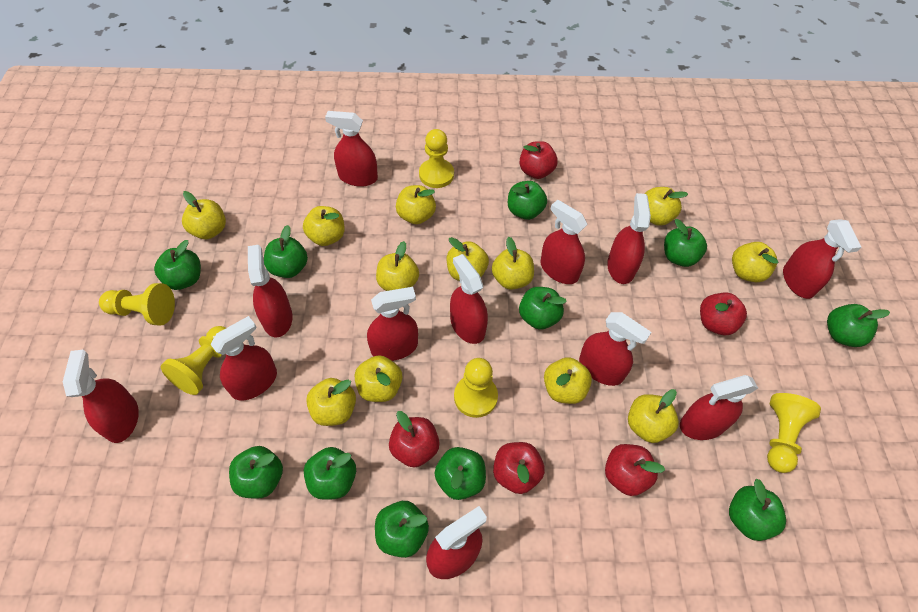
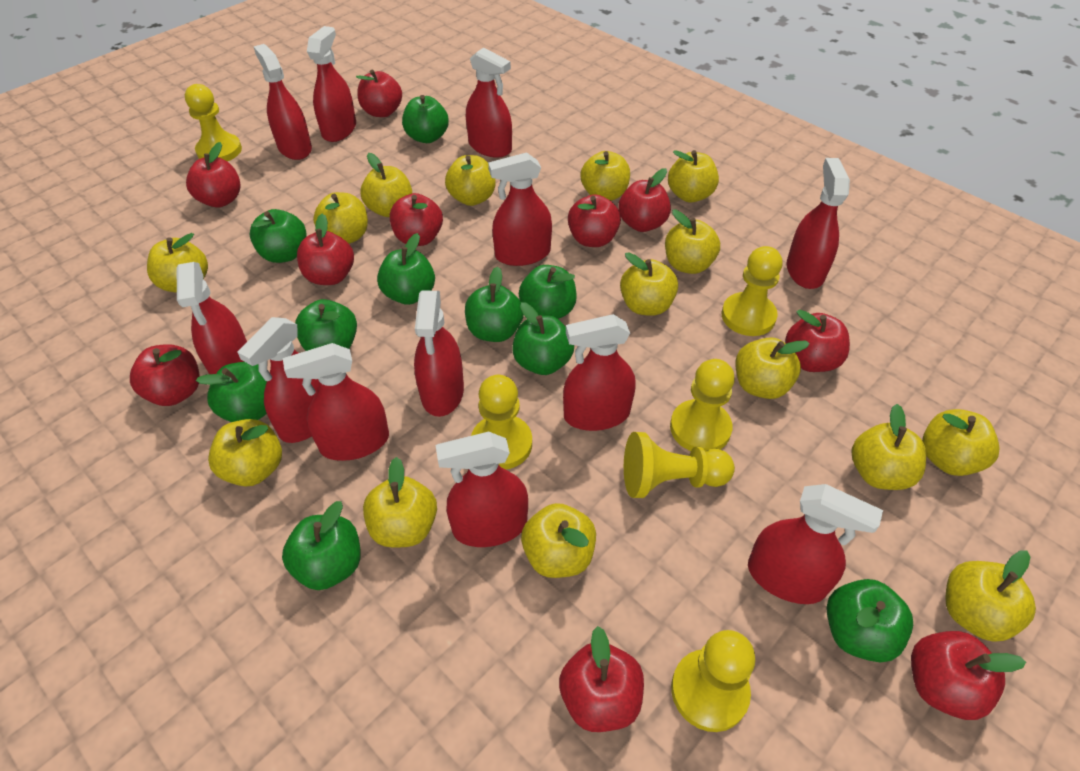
green apple: 11 -> 10
red apple: 5 -> 10
yellow apple: 12 -> 15
yellow pawn: 5 -> 6

